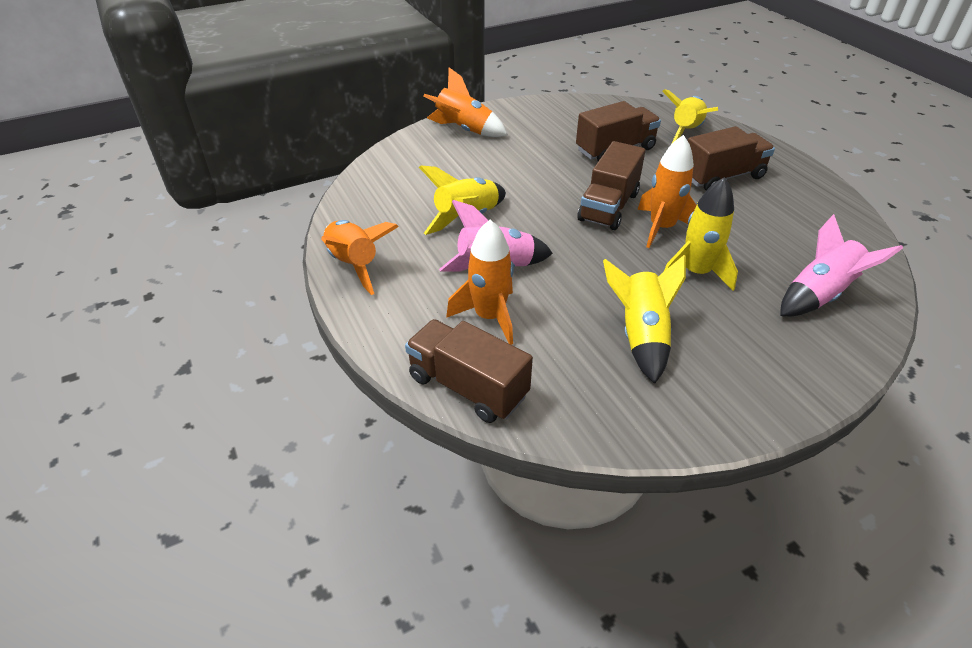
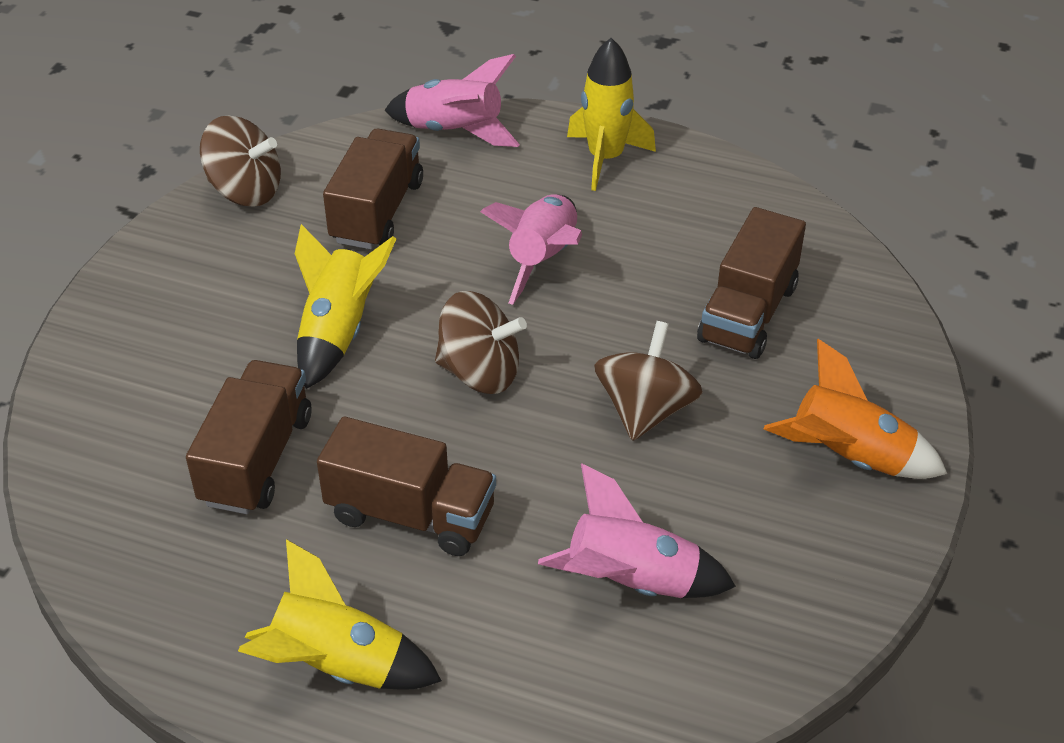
brown spinning top: 0 -> 3
orange rocket: 4 -> 1
pink rocket: 2 -> 3
yellow rocket: 4 -> 3

